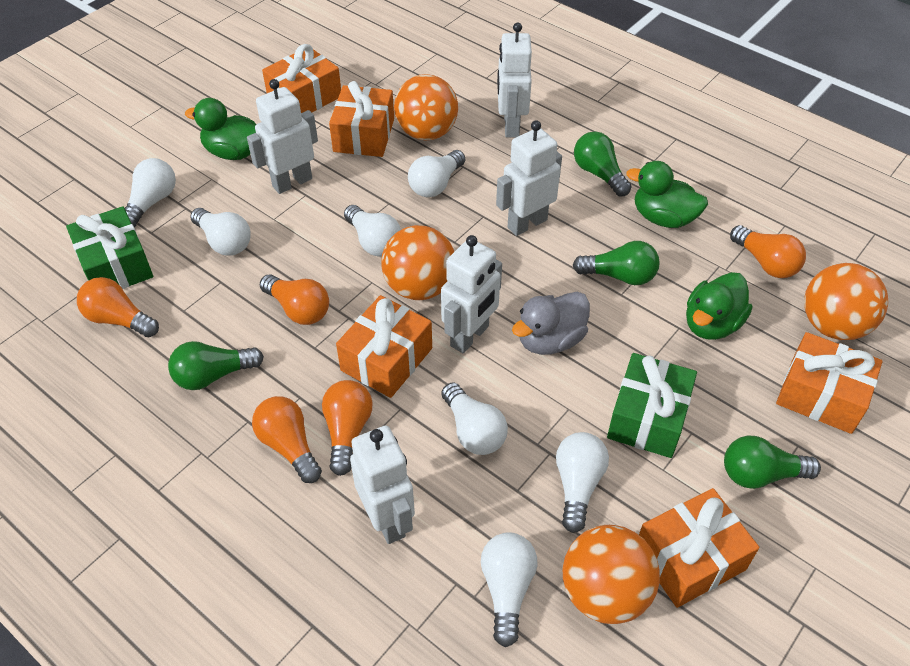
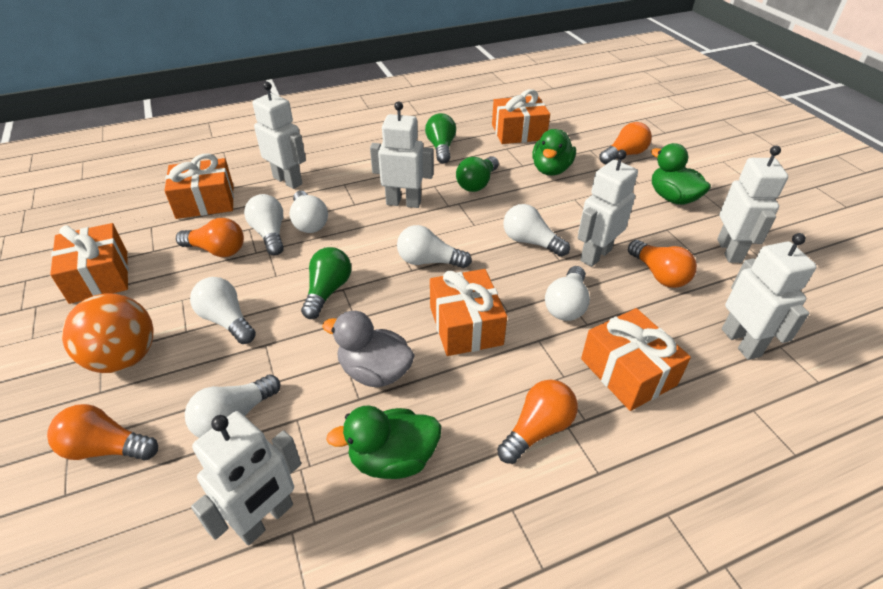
green gift: 2 -> 0
green light bulb: 4 -> 3
orange ball: 4 -> 1
white robot: 5 -> 6

